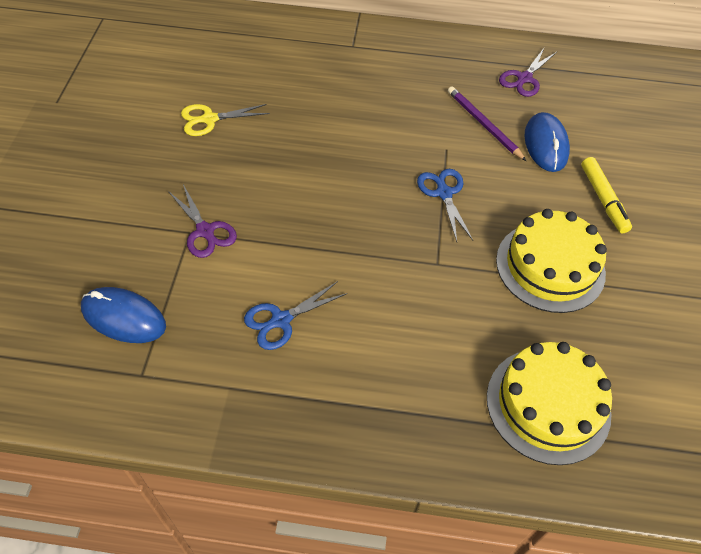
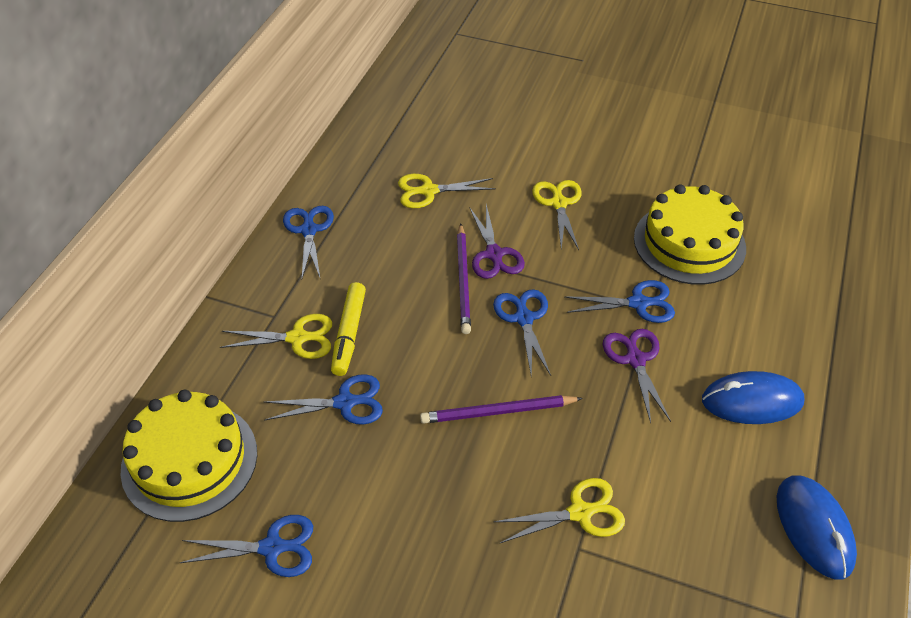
blue scissors: 2 -> 5
purple pencil: 1 -> 2
yellow scissors: 1 -> 4

